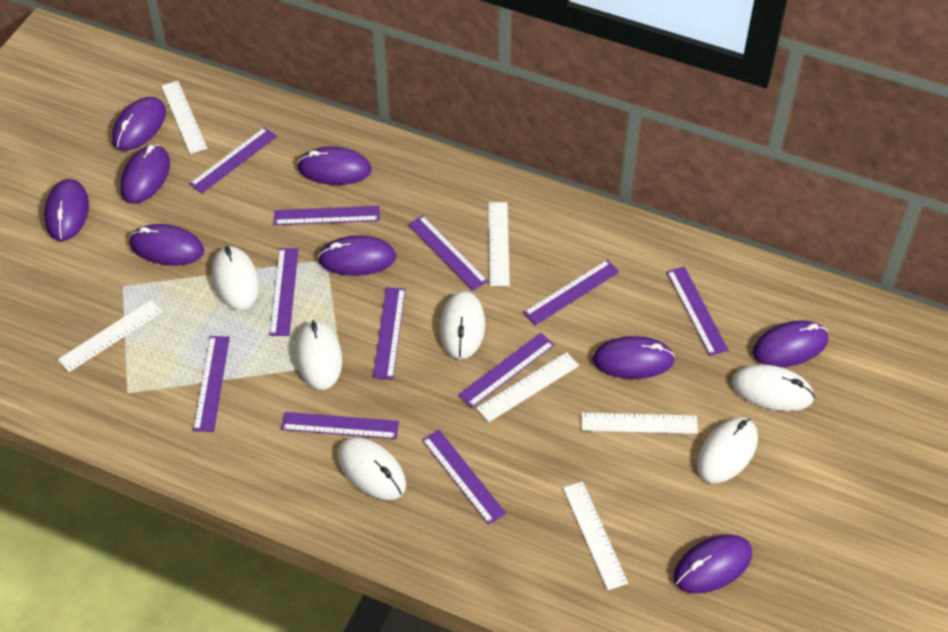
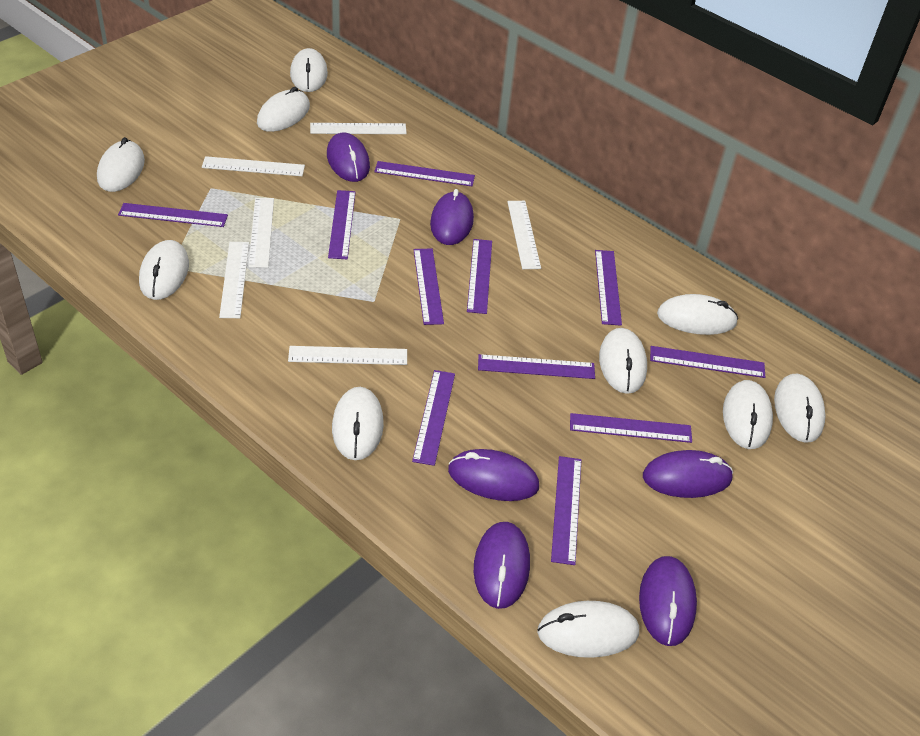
purple mouse: 9 -> 6
white mouse: 6 -> 10

